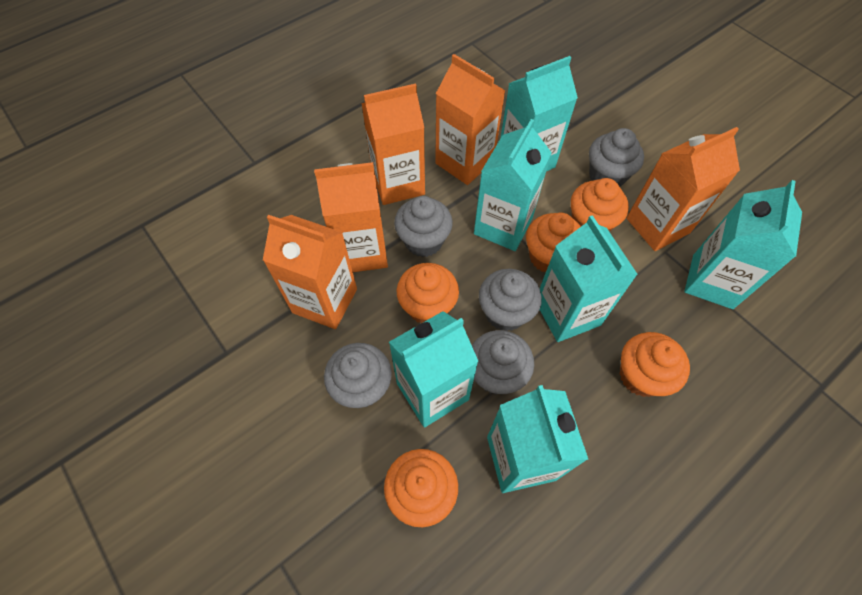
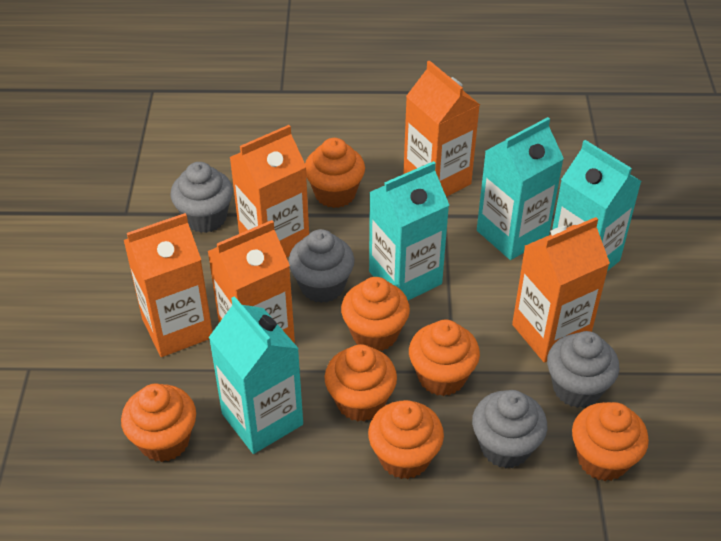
grey cupcake: 5 -> 4
orange cupcake: 5 -> 7
turquoise carton: 6 -> 4

